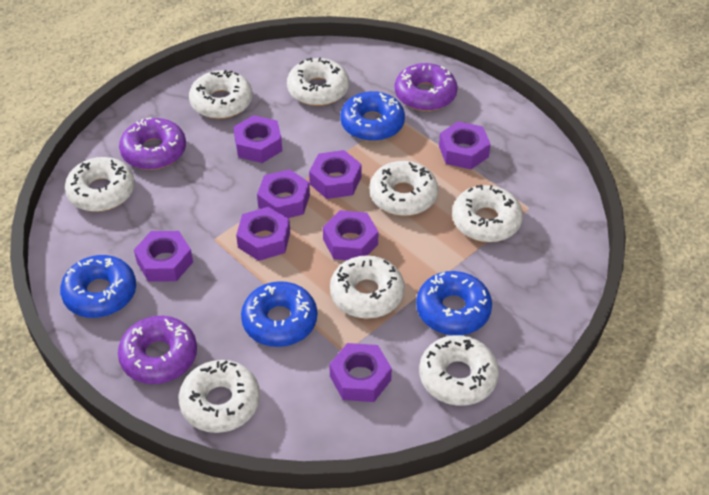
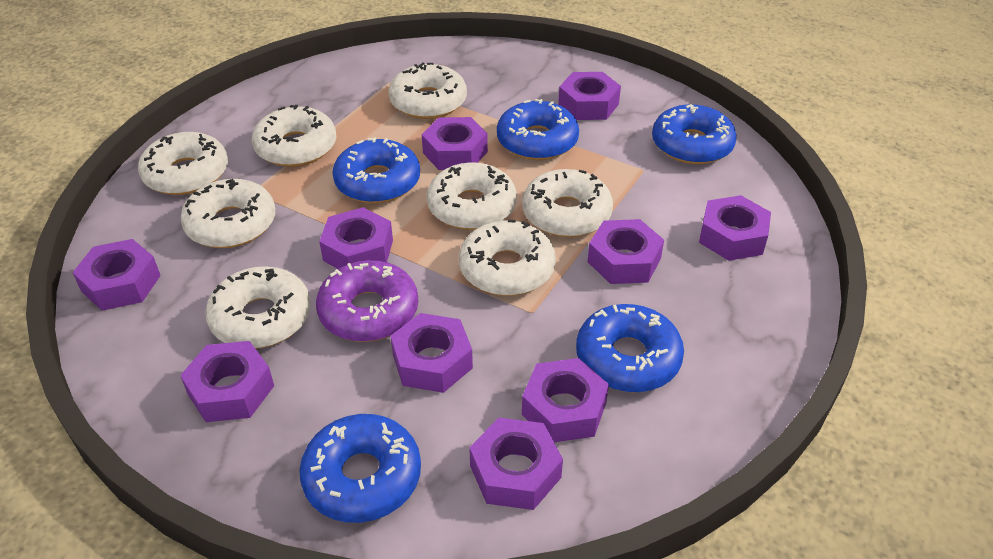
blue donut: 4 -> 5
purple donut: 3 -> 1
purple nut: 8 -> 10

